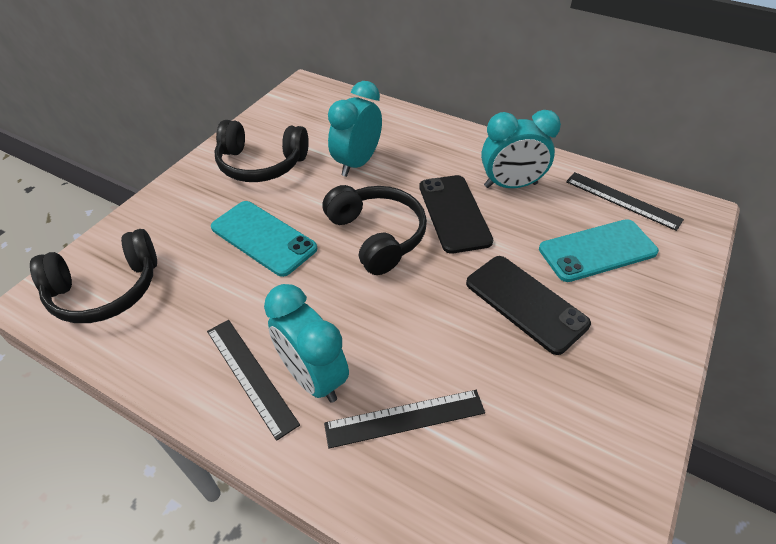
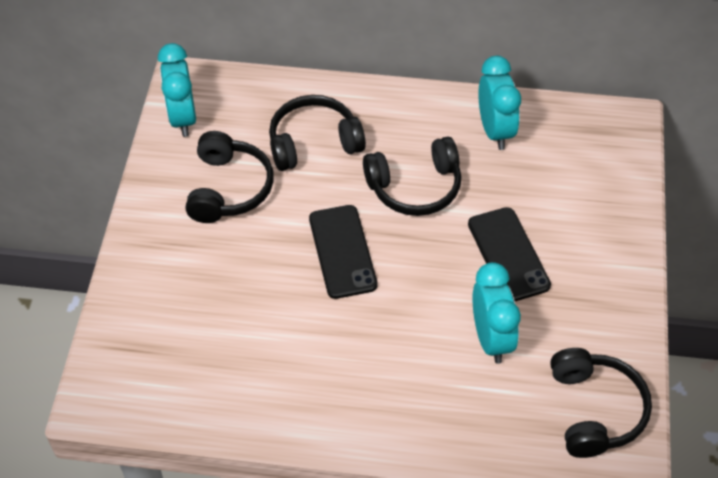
black headphones: 3 -> 4
black ruler: 3 -> 0
turquoise phone: 2 -> 0

